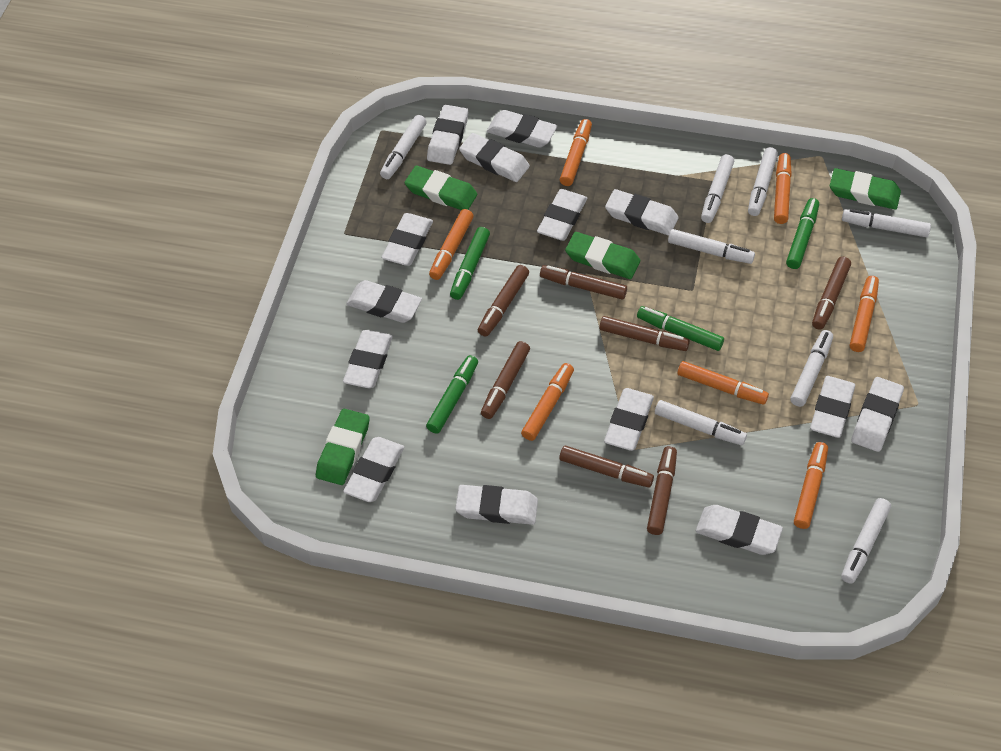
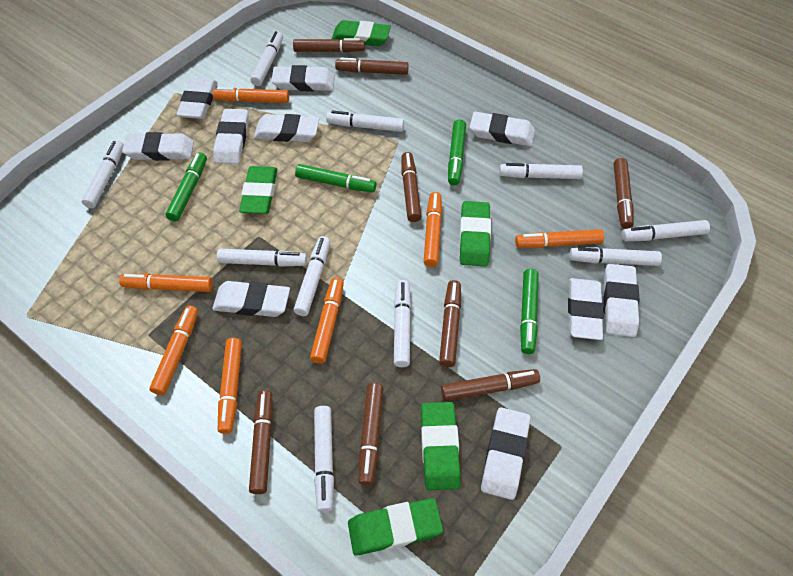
brown marker: 7 -> 8
green eraser: 4 -> 5
white eraser: 14 -> 10
white marker: 8 -> 10

